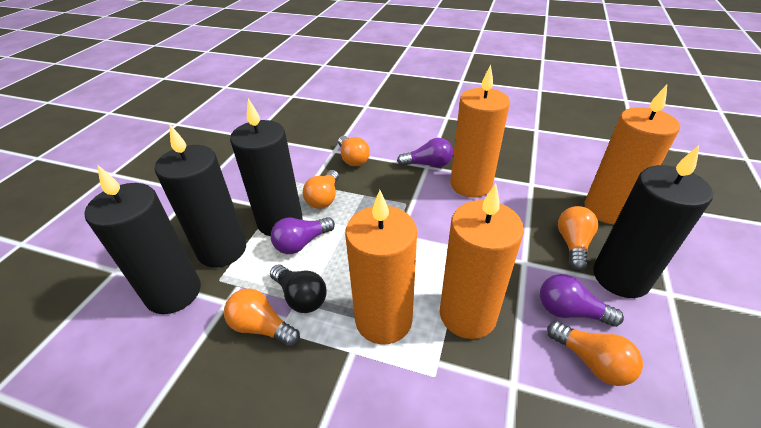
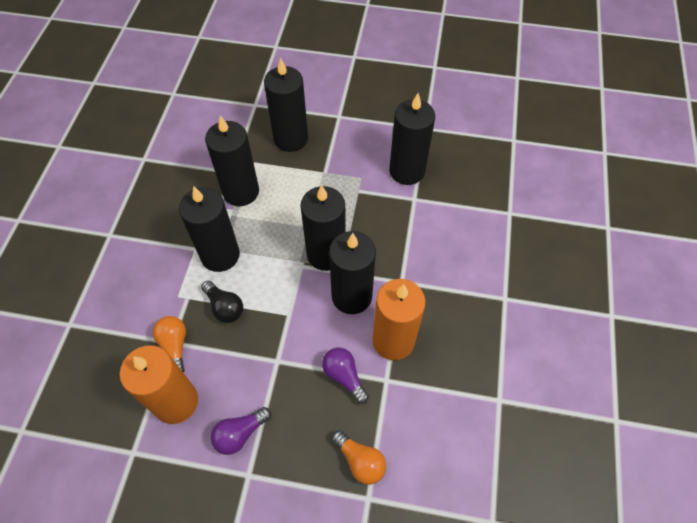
black candle: 4 -> 6
orange candle: 4 -> 2
orange light bulb: 5 -> 2
purple light bulb: 3 -> 2

